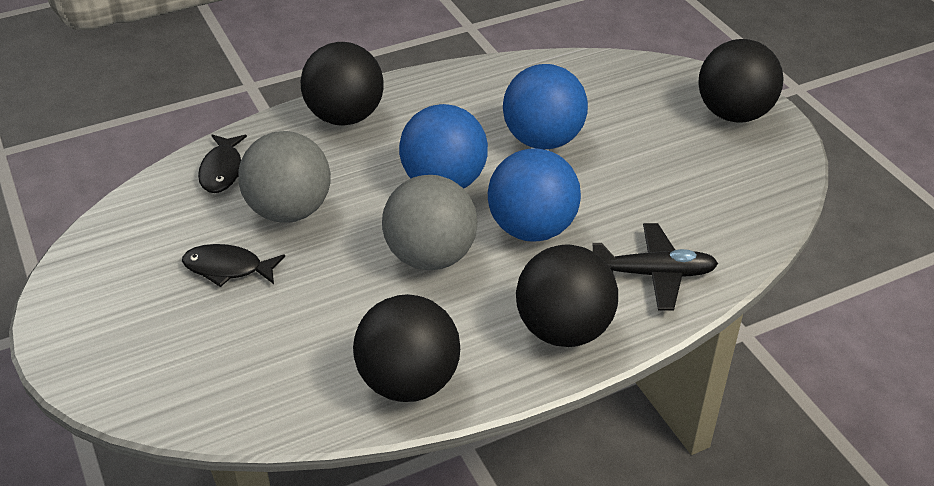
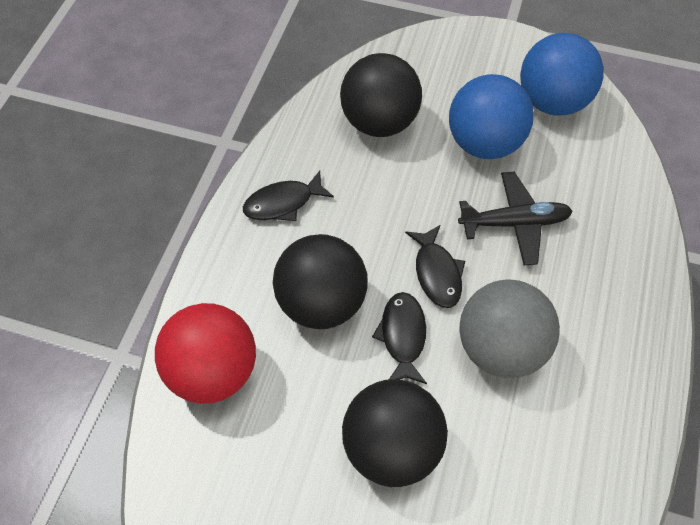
black ball: 4 -> 3
black fish: 2 -> 3
blue ball: 3 -> 2
grey ball: 2 -> 1
red ball: 0 -> 1

